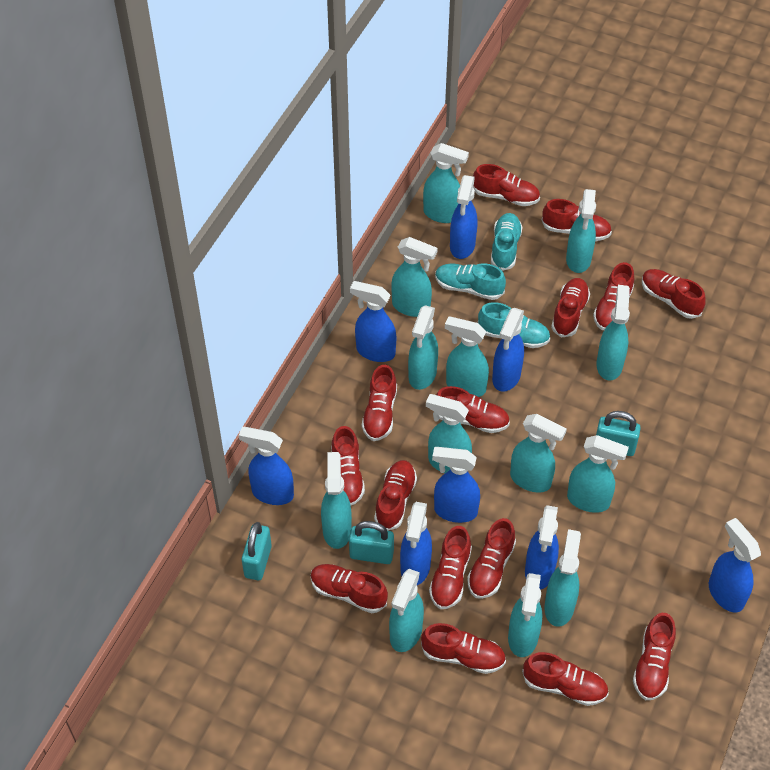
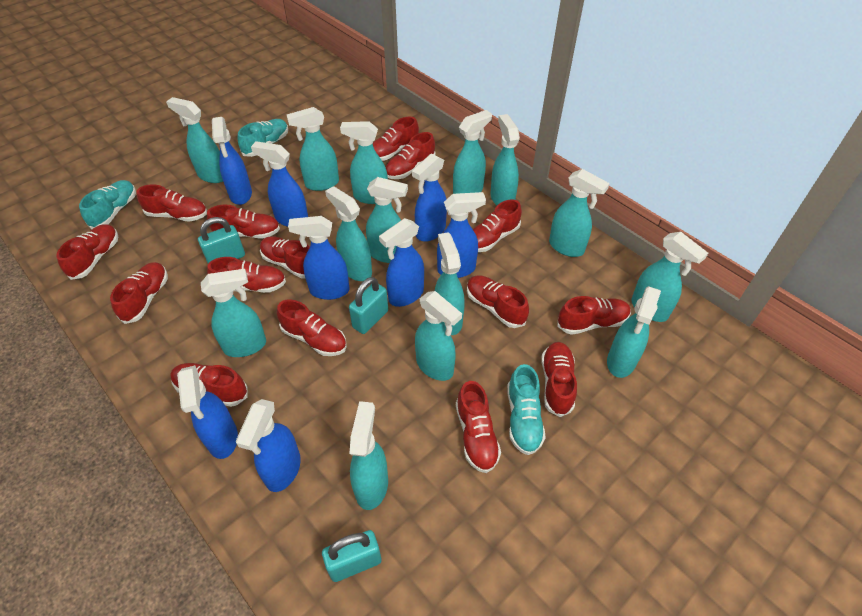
turquoise spray bottle: 13 -> 14

